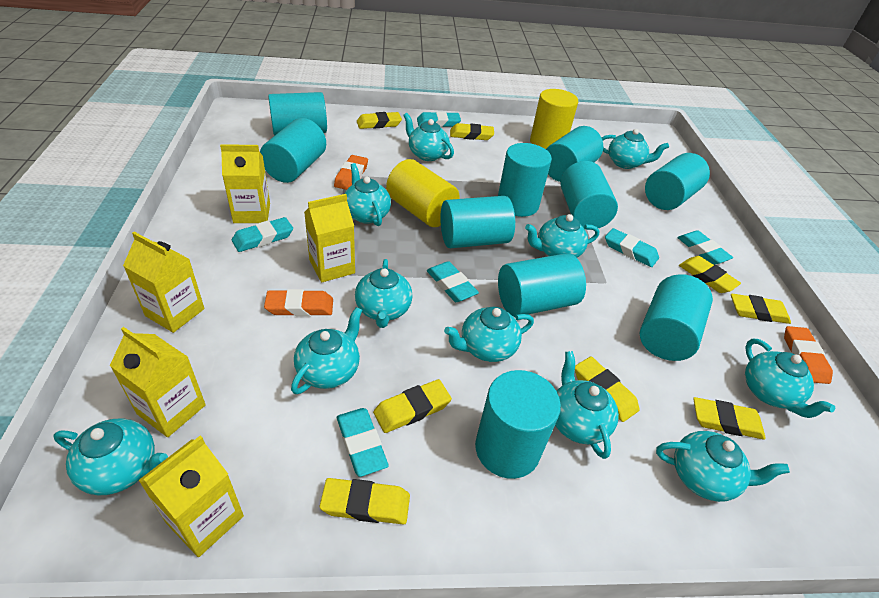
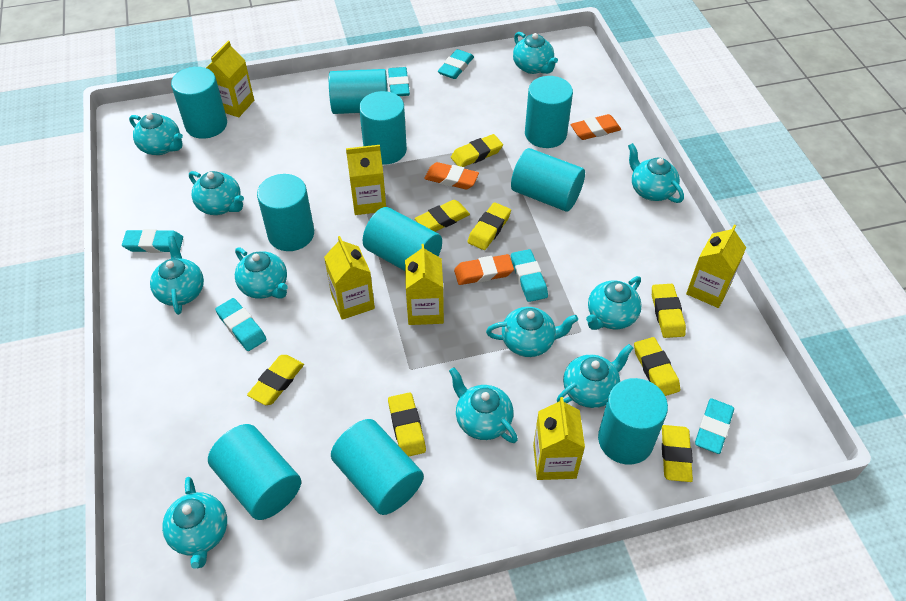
yellow carton: 5 -> 6
yellow cylinder: 2 -> 0

